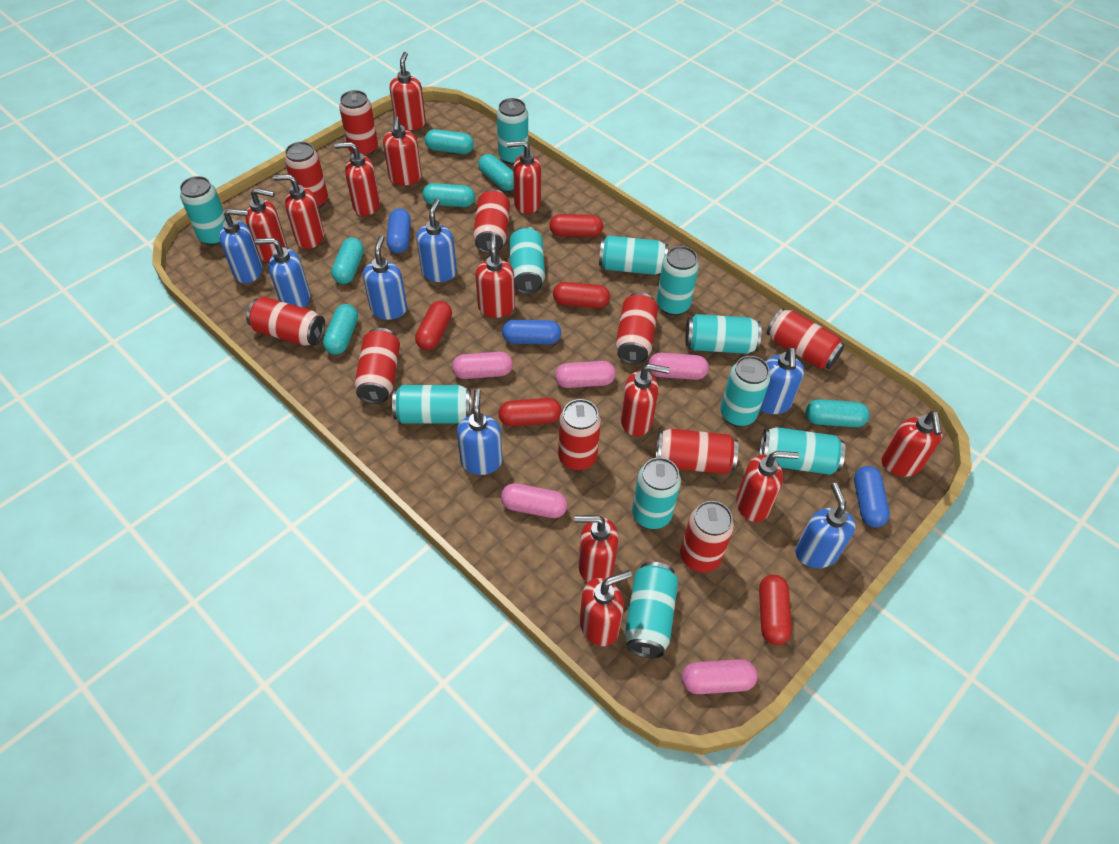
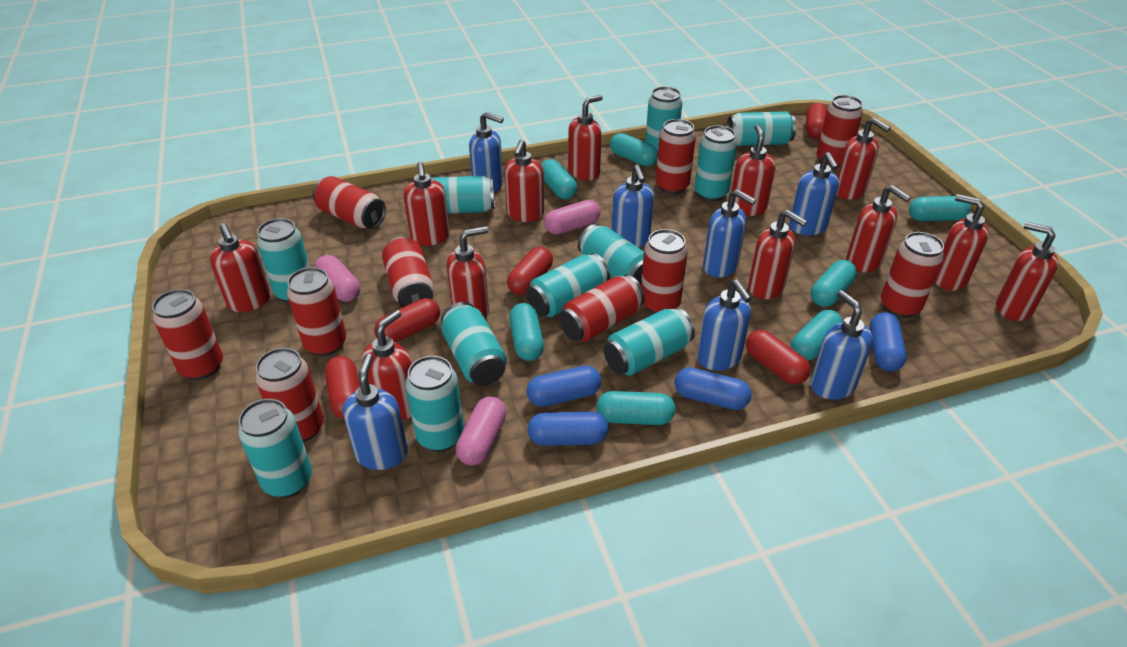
blue capsule: 3 -> 4
pink capsule: 5 -> 3
turquoise capsule: 6 -> 7

